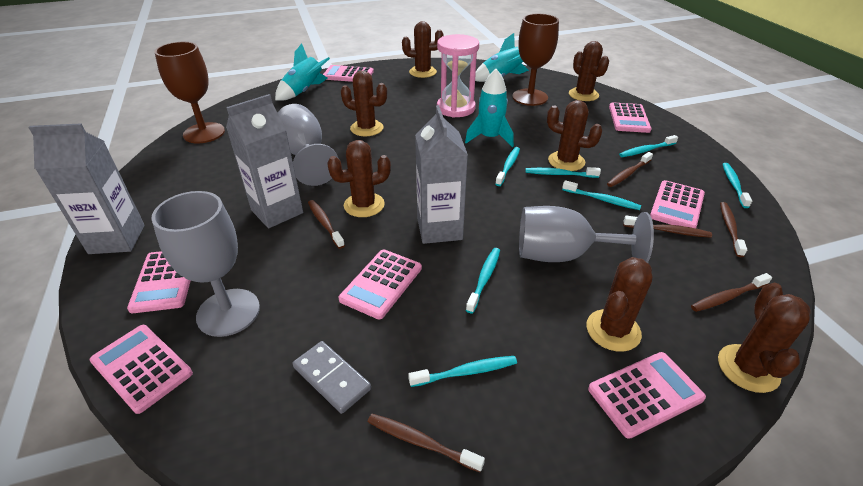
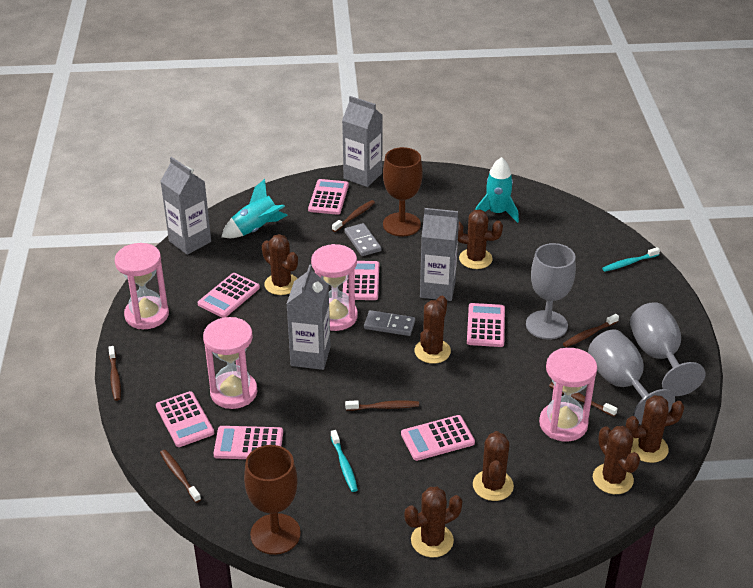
grey carton: 3 -> 4
grey domino: 1 -> 2
pink hourglass: 1 -> 4
turquoise rocket: 3 -> 2
turquoise toothbrush: 7 -> 2

